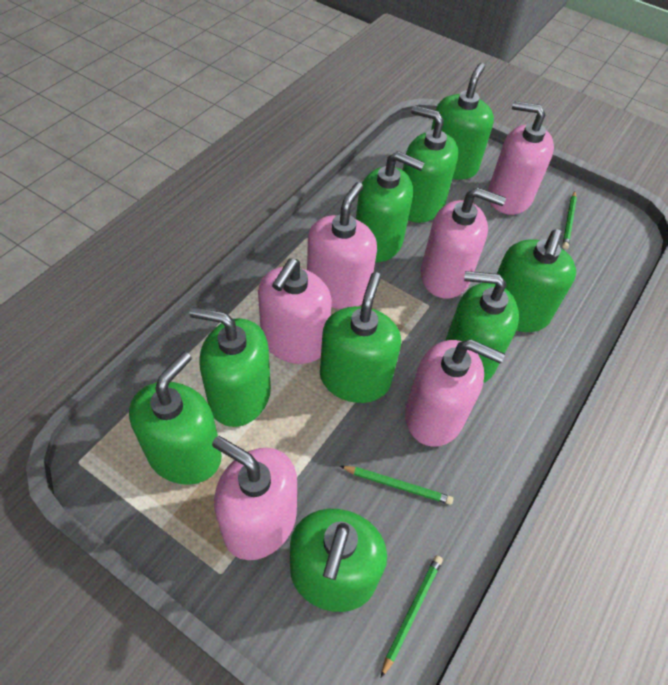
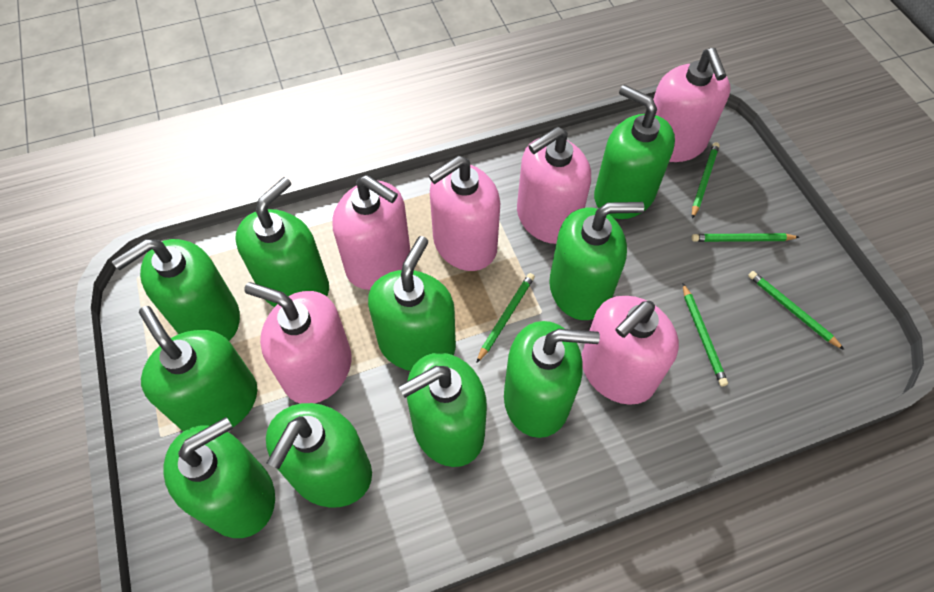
green pencil: 3 -> 5
green soap dispenser: 9 -> 10

